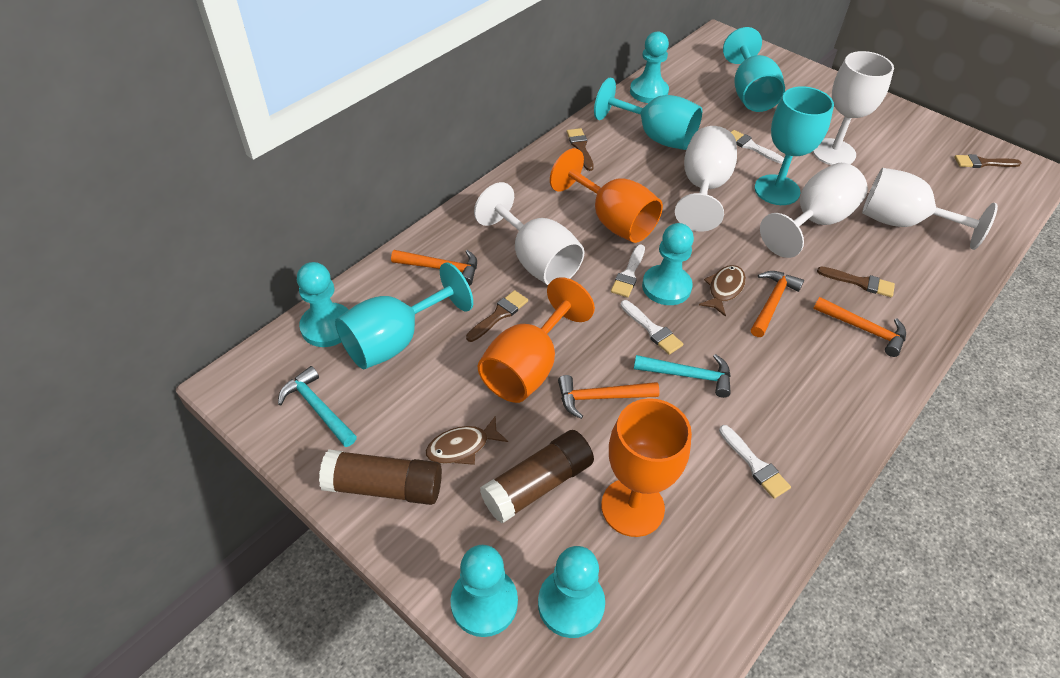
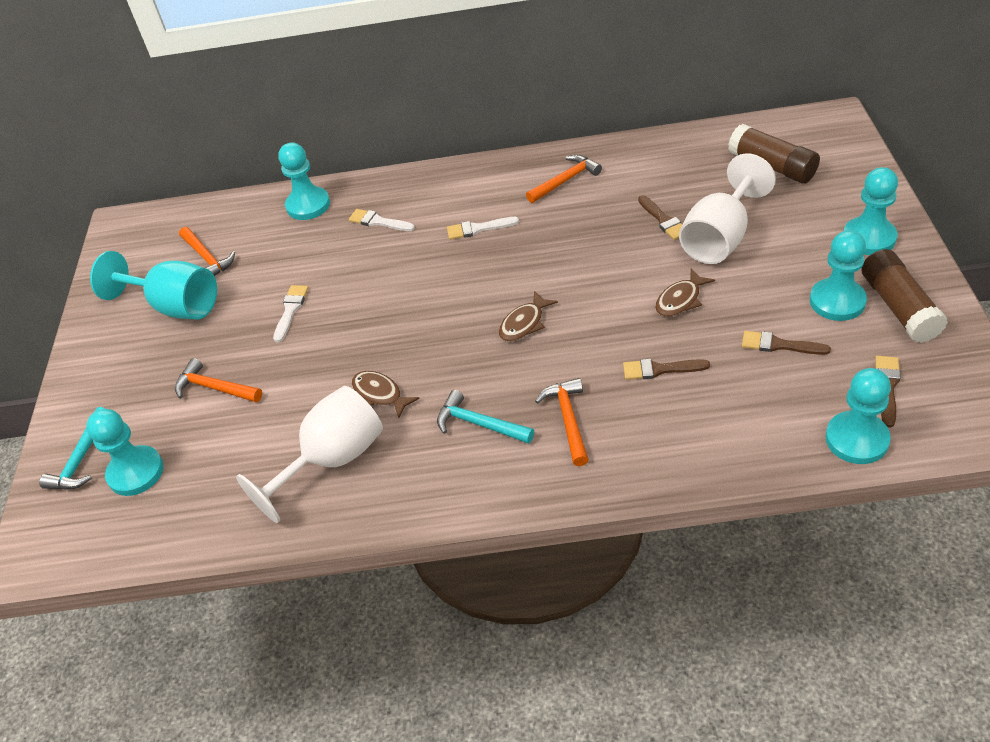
brown fish: 2 -> 3
orange goblet: 3 -> 0
turquoise goblet: 4 -> 1
white brush: 4 -> 3
white goblet: 5 -> 2

